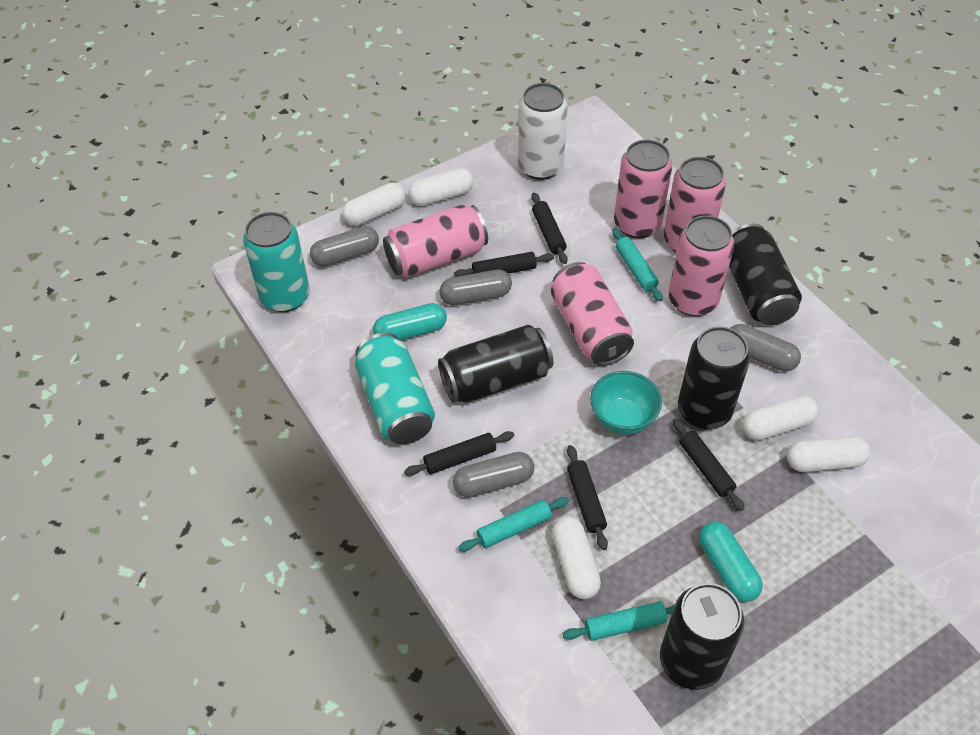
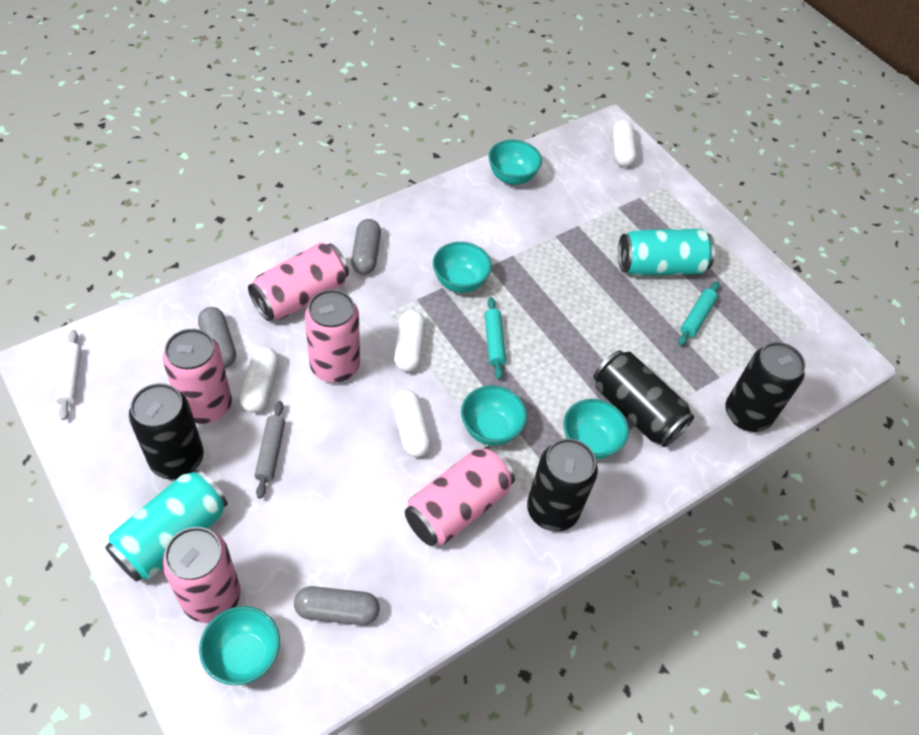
black rolling pin: 5 -> 0
grey capsule: 4 -> 3
grey rolling pin: 0 -> 1
turquoise bowl: 1 -> 5
turquoise capsule: 2 -> 0
turquoise rolling pin: 3 -> 2
white can: 1 -> 0
white capsule: 5 -> 4
white rolling pin: 0 -> 1

